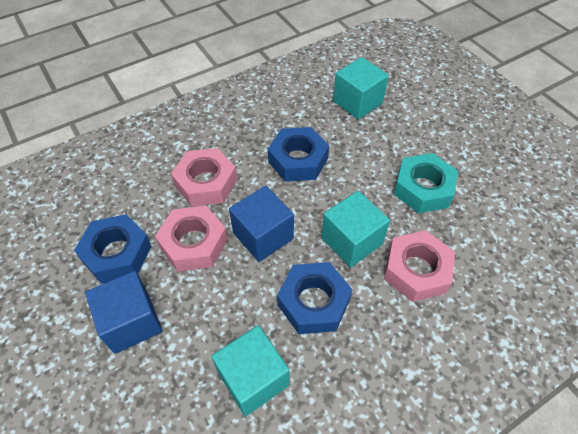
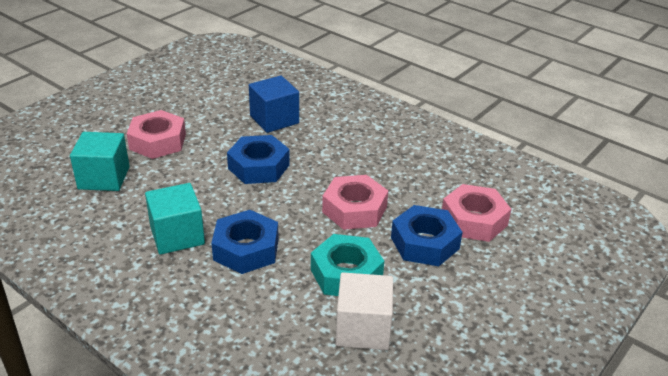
blue cube: 2 -> 1
turquoise cube: 3 -> 2
white cube: 0 -> 1

